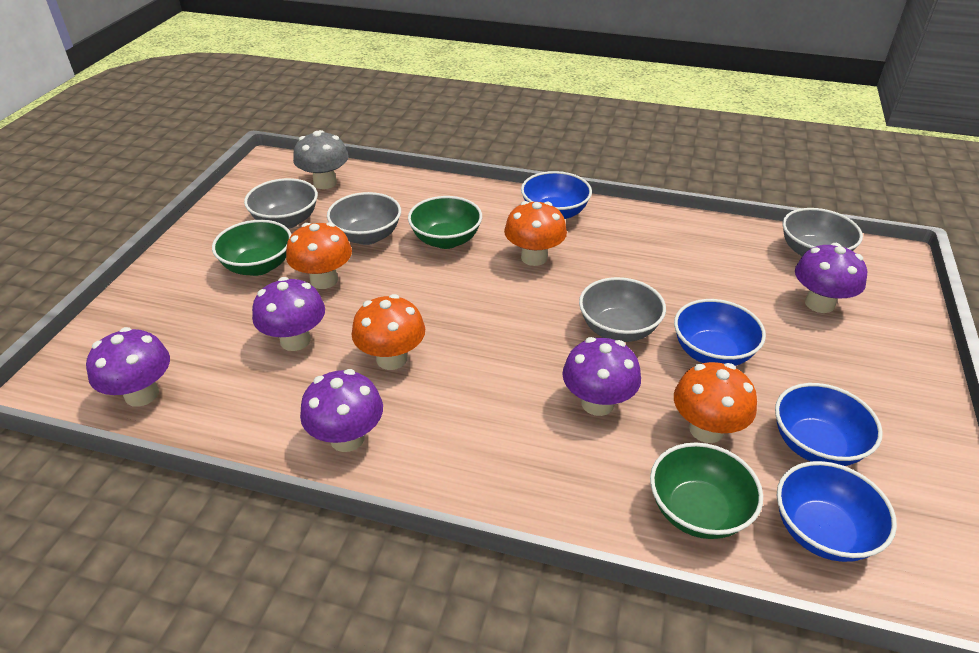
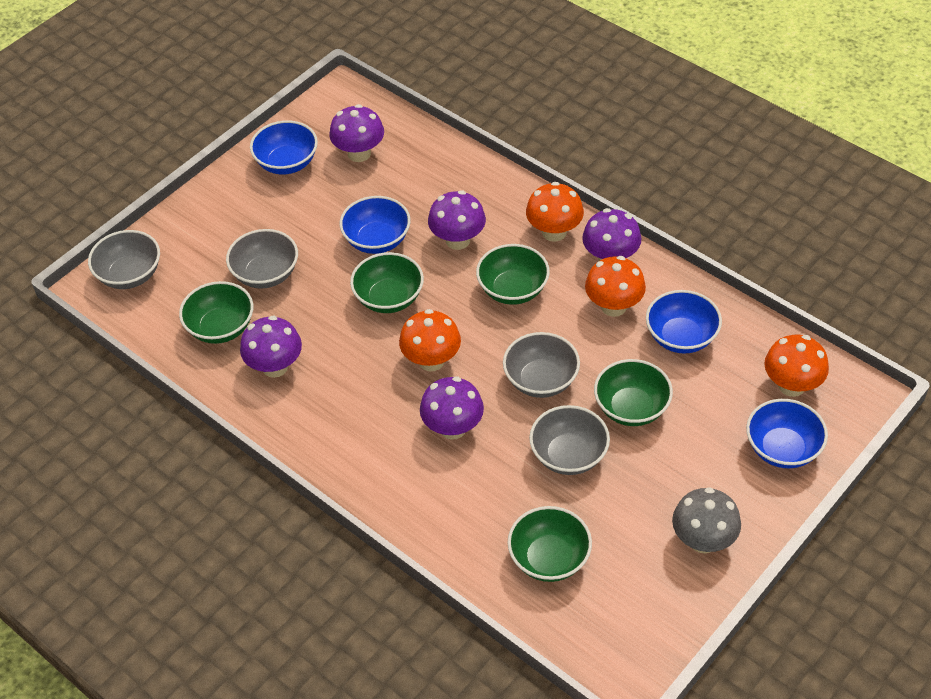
green bowl: 3 -> 5

